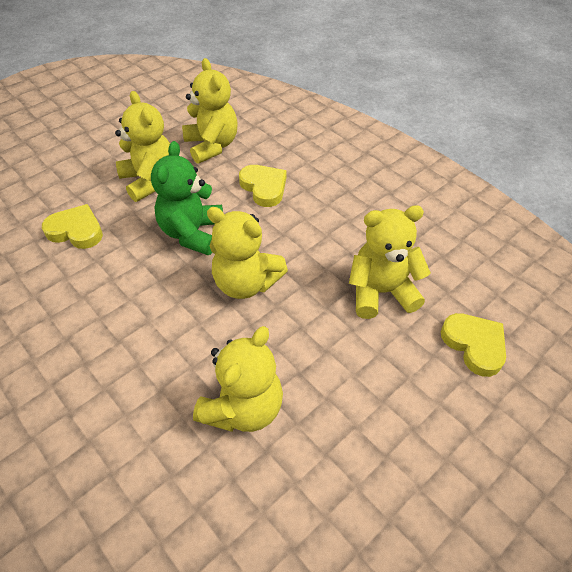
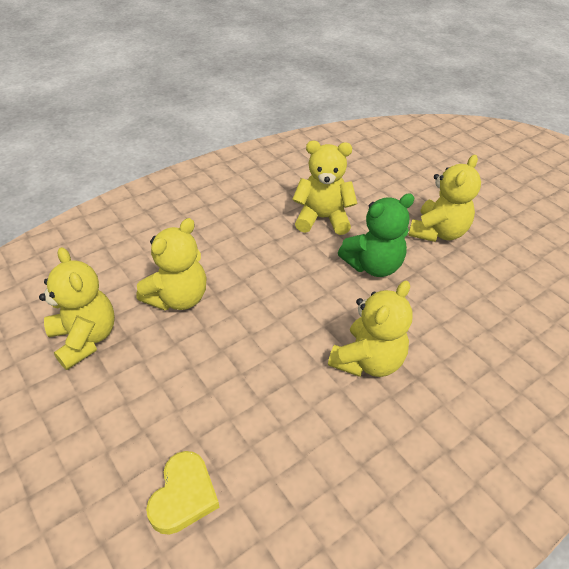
yellow heart: 3 -> 1

